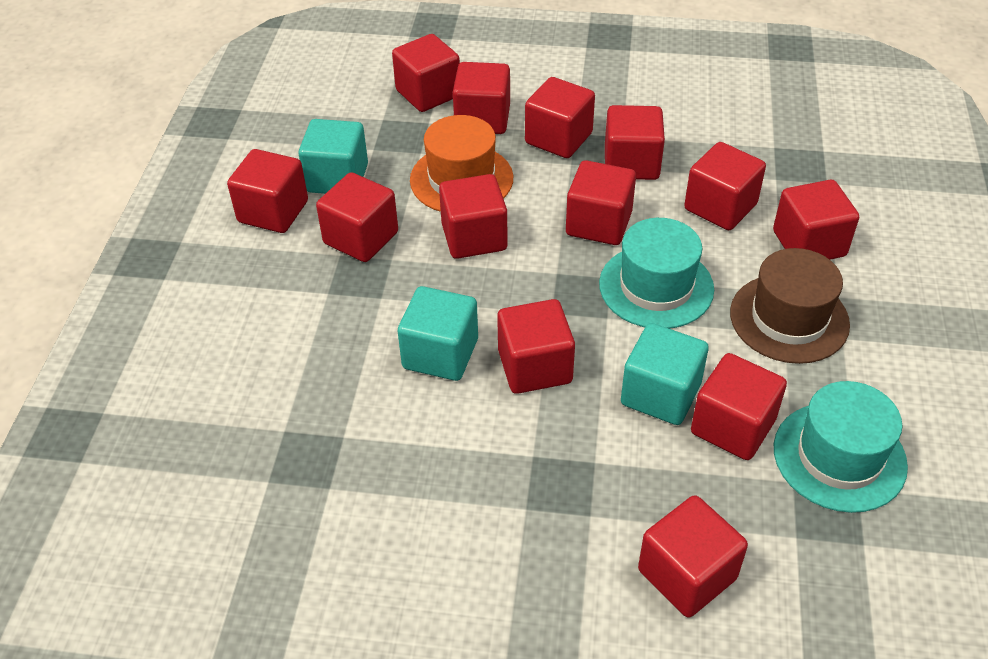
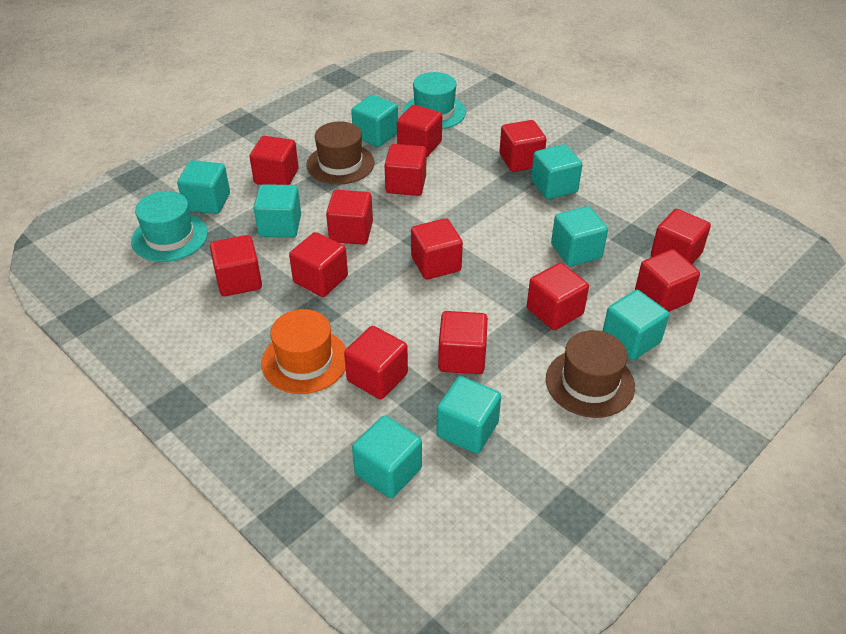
brown hat: 1 -> 2
turquoise cube: 3 -> 8

